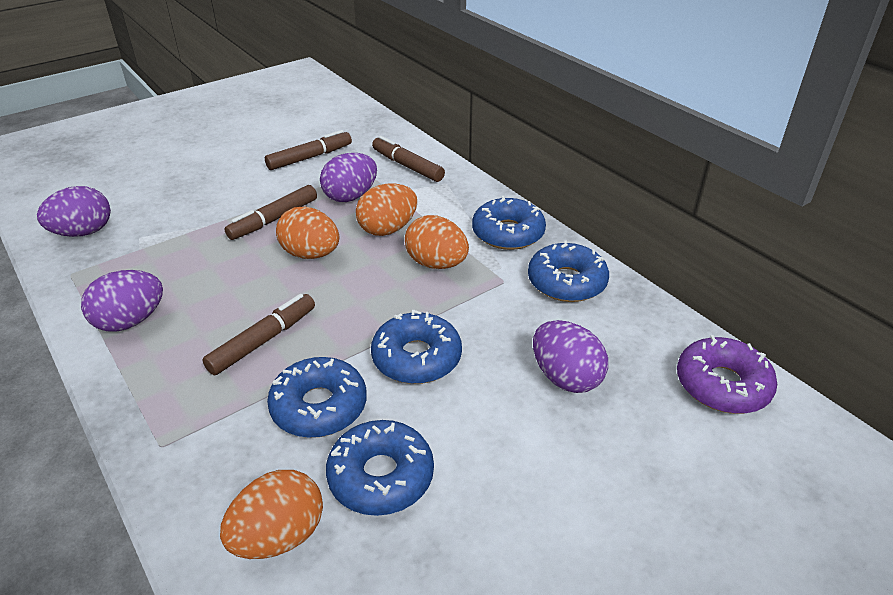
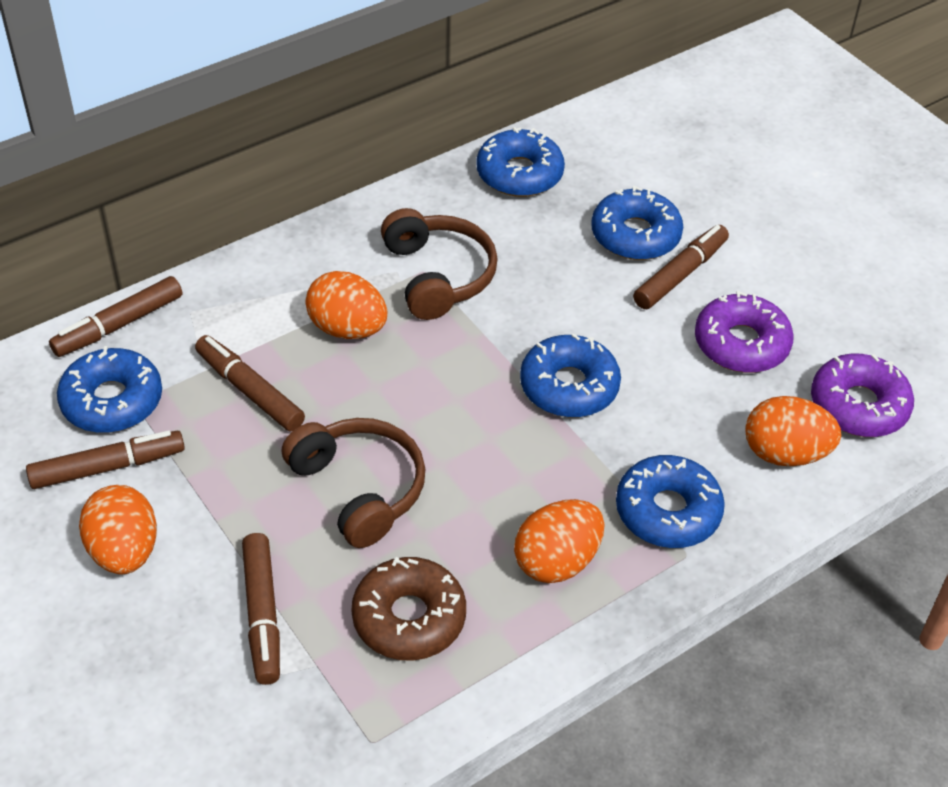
brown donut: 0 -> 1
brown headphones: 0 -> 2
brown marker: 4 -> 5
purple donut: 1 -> 2
purple egg: 4 -> 0

